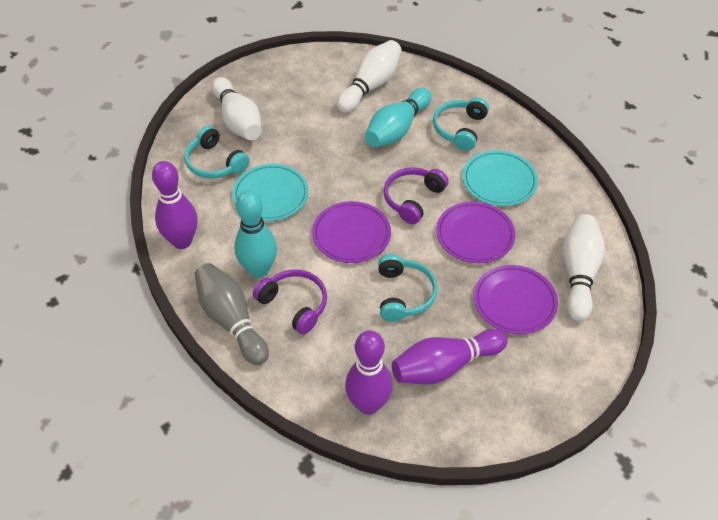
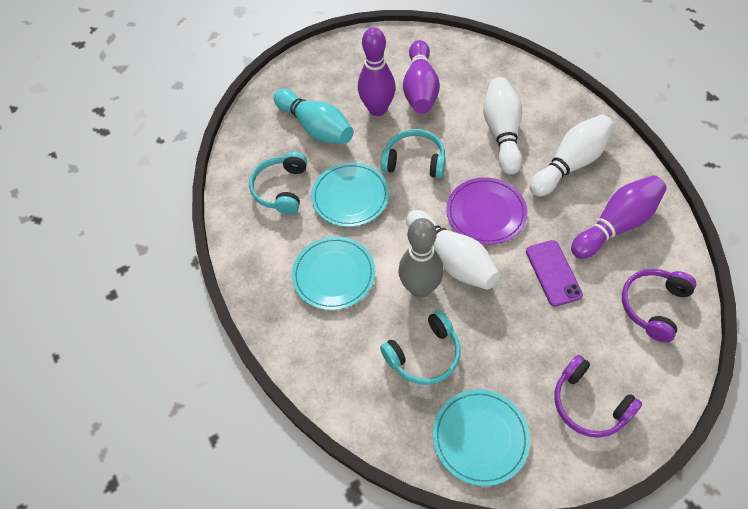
purple phone: 0 -> 1
purple plate: 3 -> 1
turquoise bowling pin: 2 -> 1
turquoise plate: 2 -> 3

